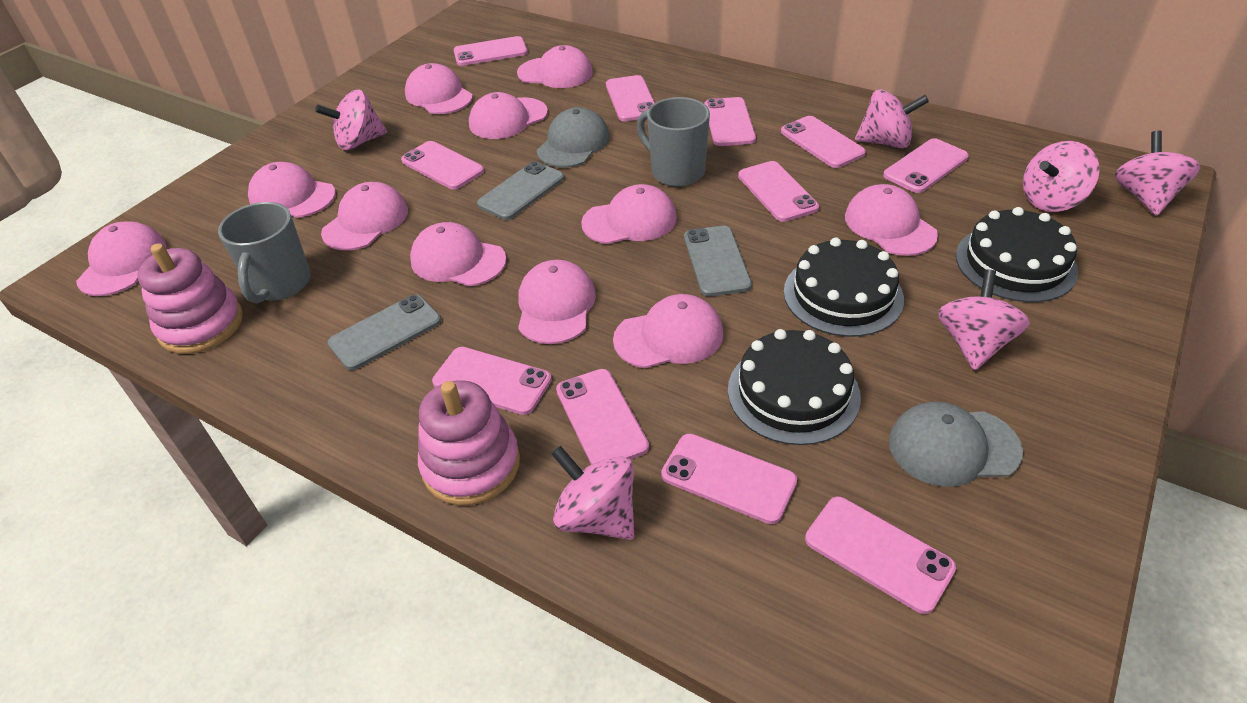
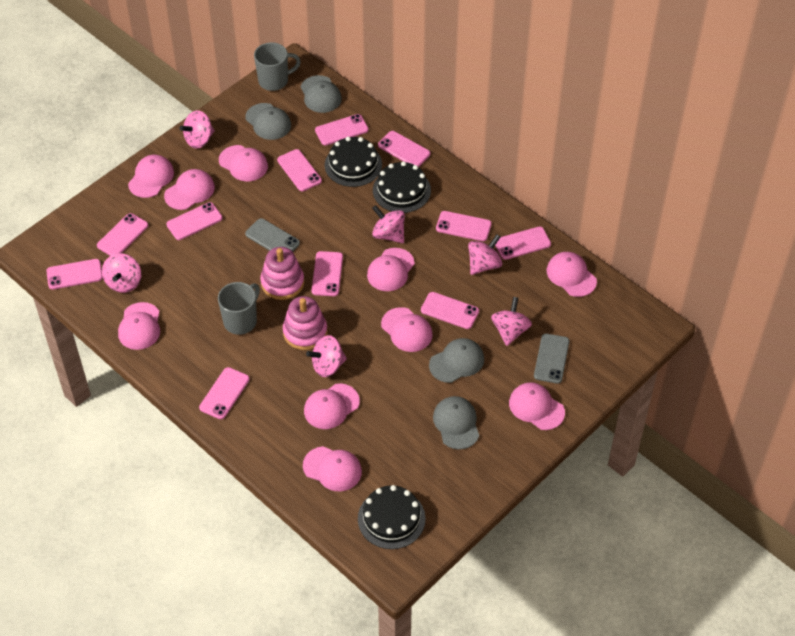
grey cap: 2 -> 4
grey phone: 3 -> 2
pink cap: 11 -> 10

